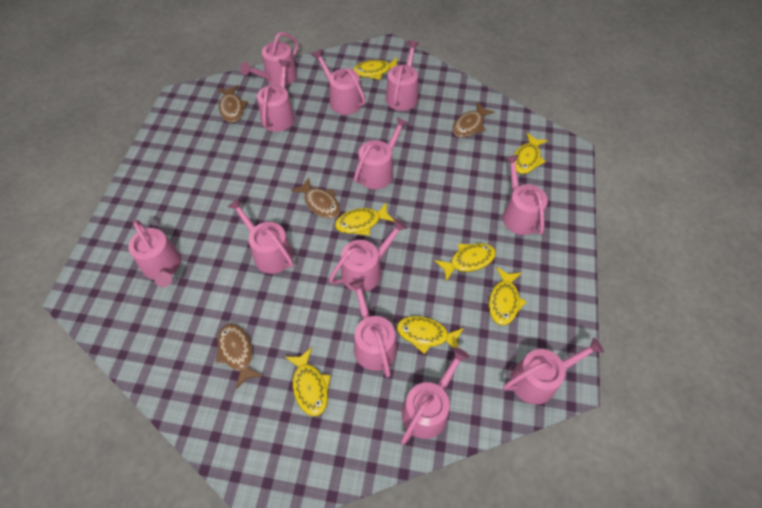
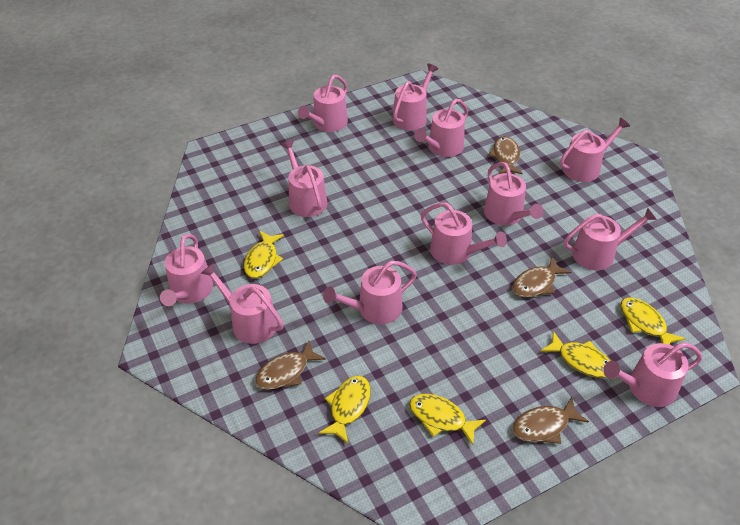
yellow fish: 7 -> 5

